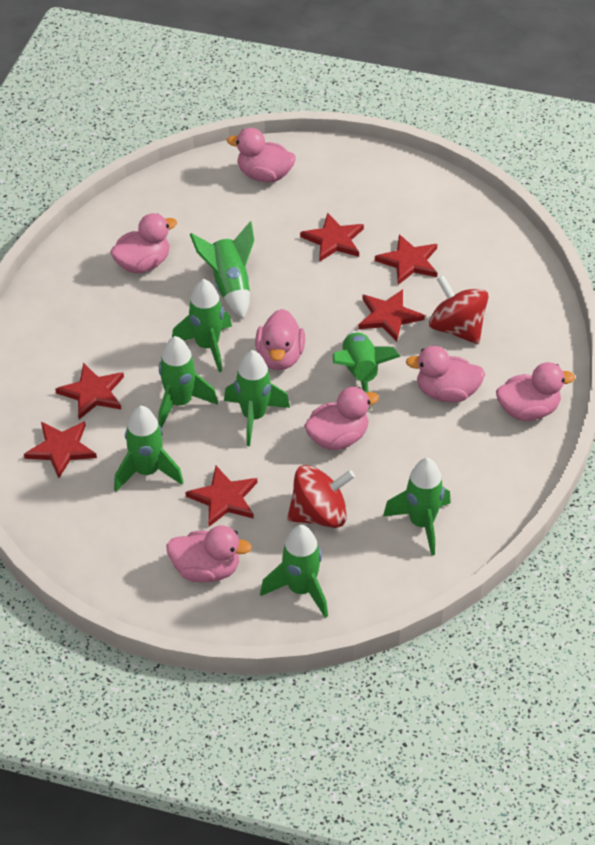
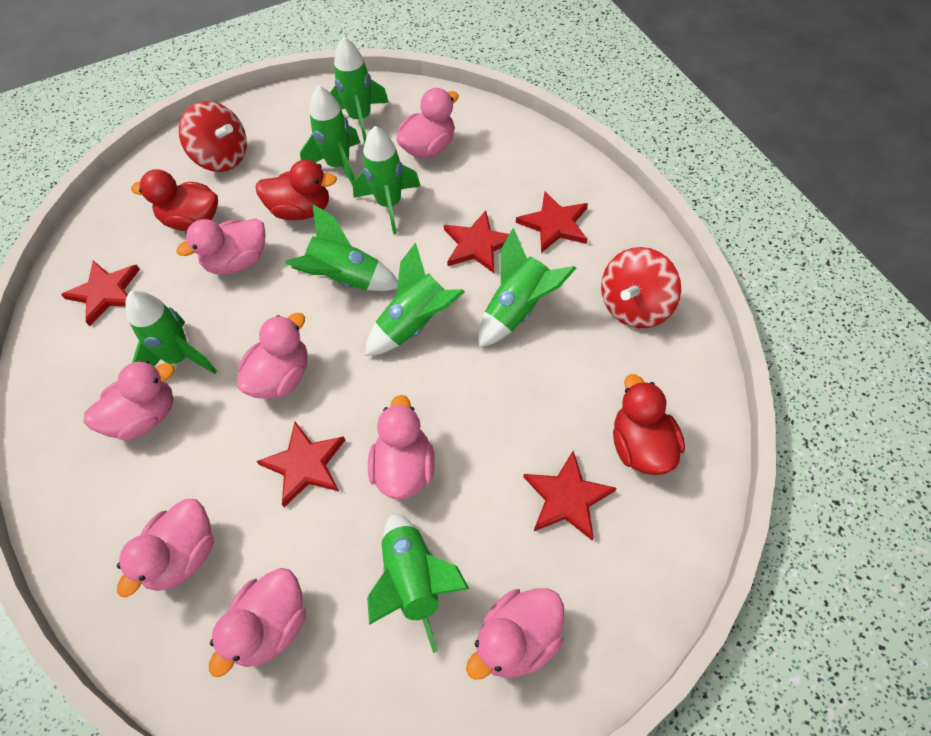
pink duck: 7 -> 8
red duck: 0 -> 3
red star: 6 -> 5

